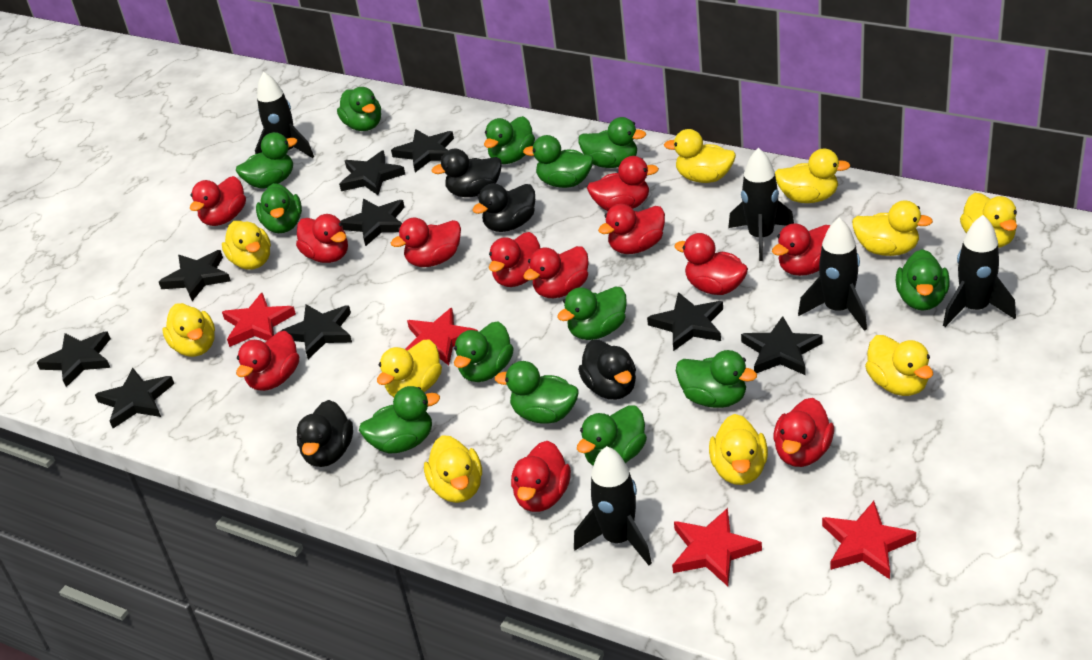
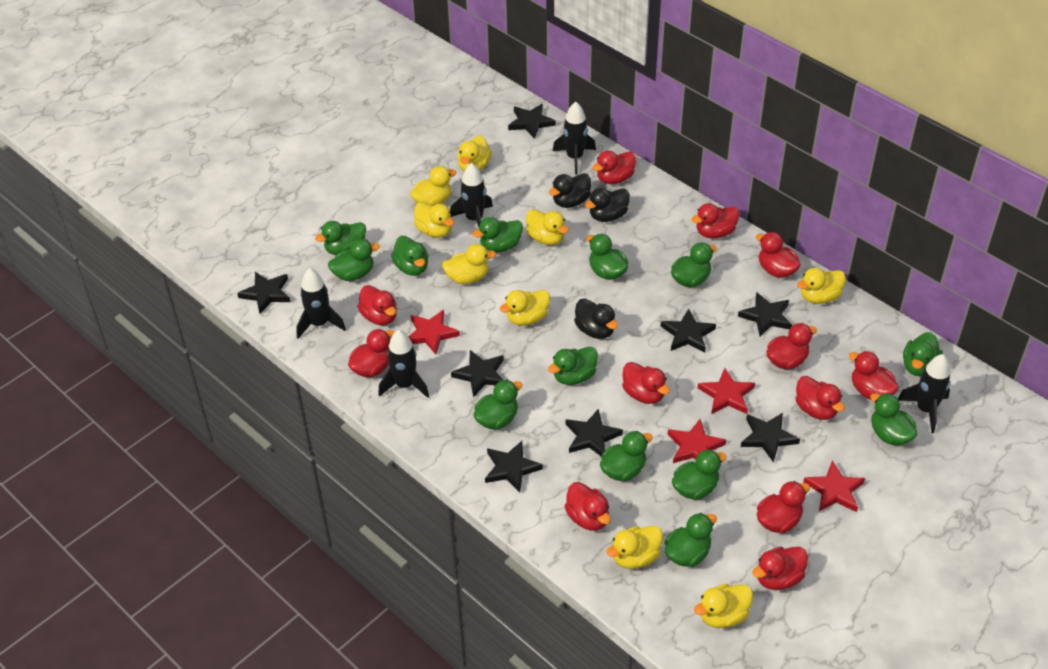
black duck: 4 -> 3
black star: 9 -> 8
yellow duck: 10 -> 9

